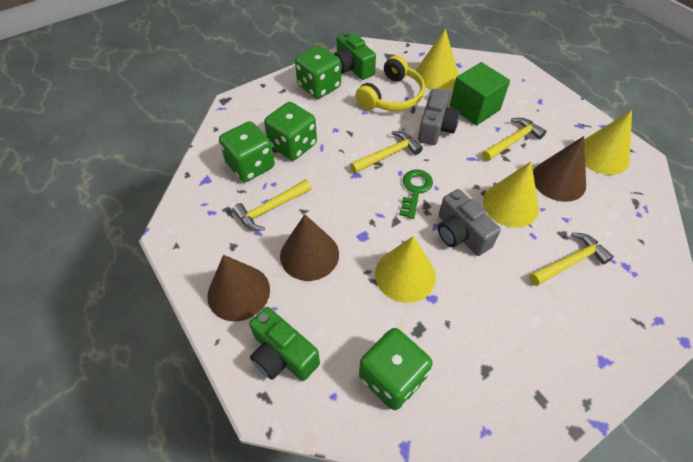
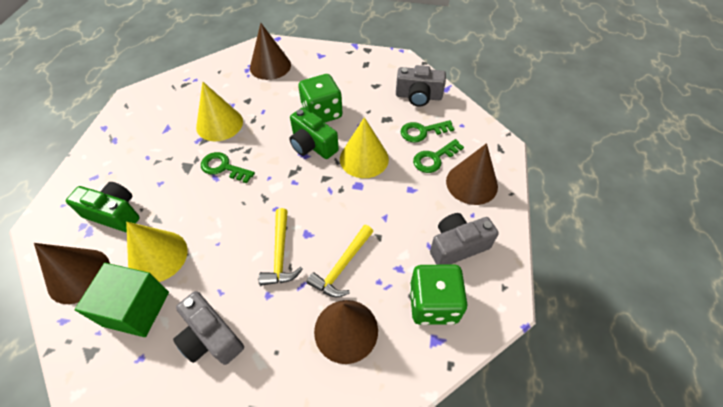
brown cone: 3 -> 4
green dice: 4 -> 2
green key: 1 -> 3
grey camera: 2 -> 3
yellow cone: 4 -> 3
yellow hammer: 4 -> 2
yellow headphones: 1 -> 0

